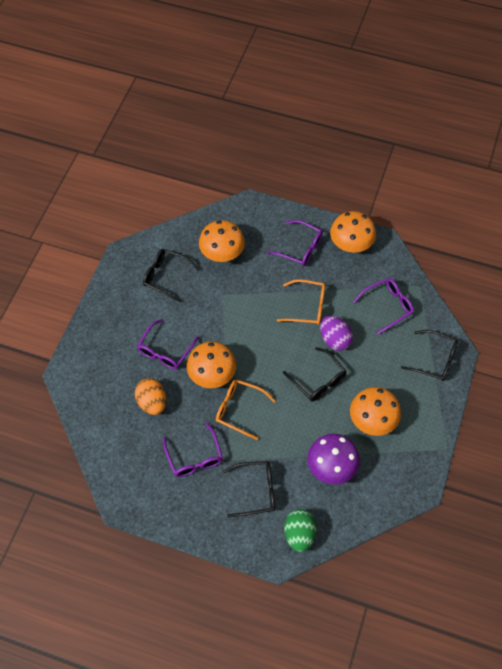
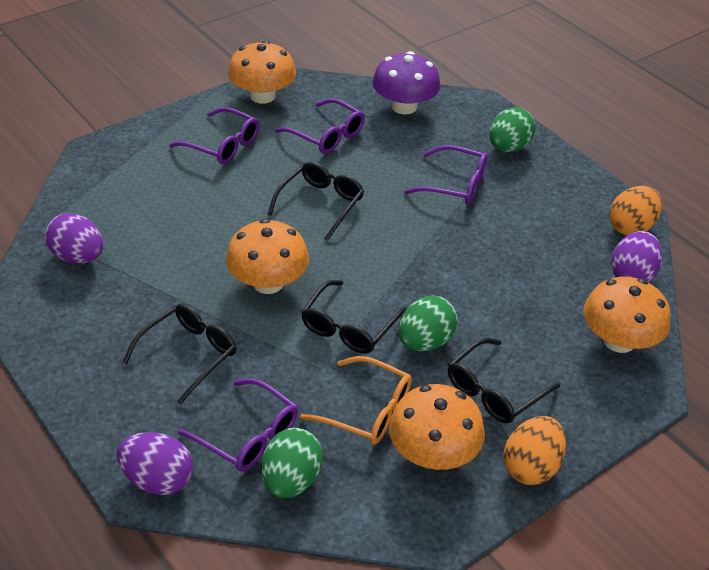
green egg: 1 -> 3
orange egg: 1 -> 2
orange glasses: 2 -> 1
purple egg: 1 -> 3

